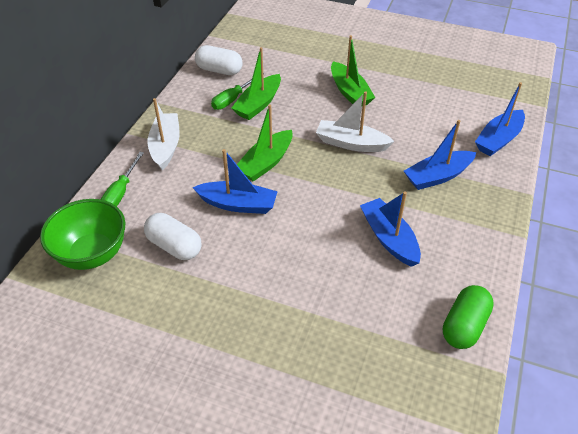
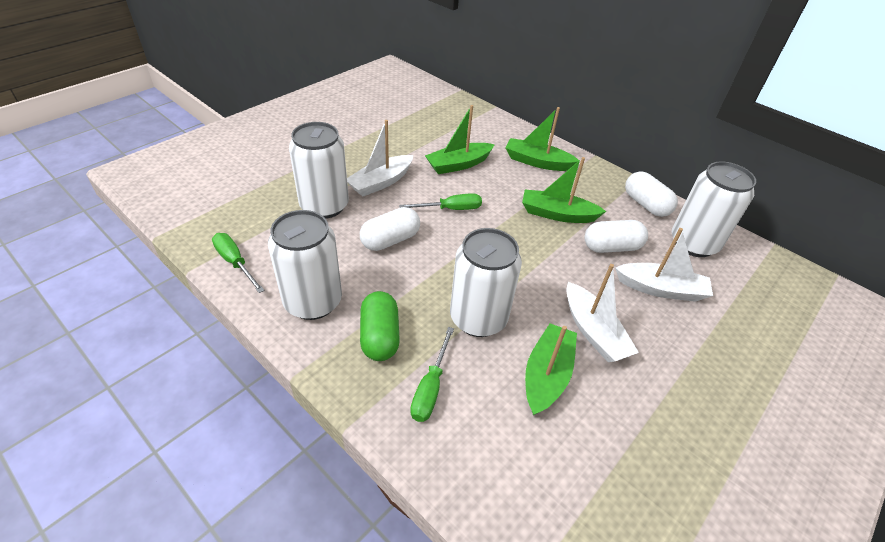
blue boat: 4 -> 0
green boat: 3 -> 4
green bowl: 1 -> 0
green screwdriver: 2 -> 3
white boat: 2 -> 3
white can: 0 -> 4
white capsule: 2 -> 3

